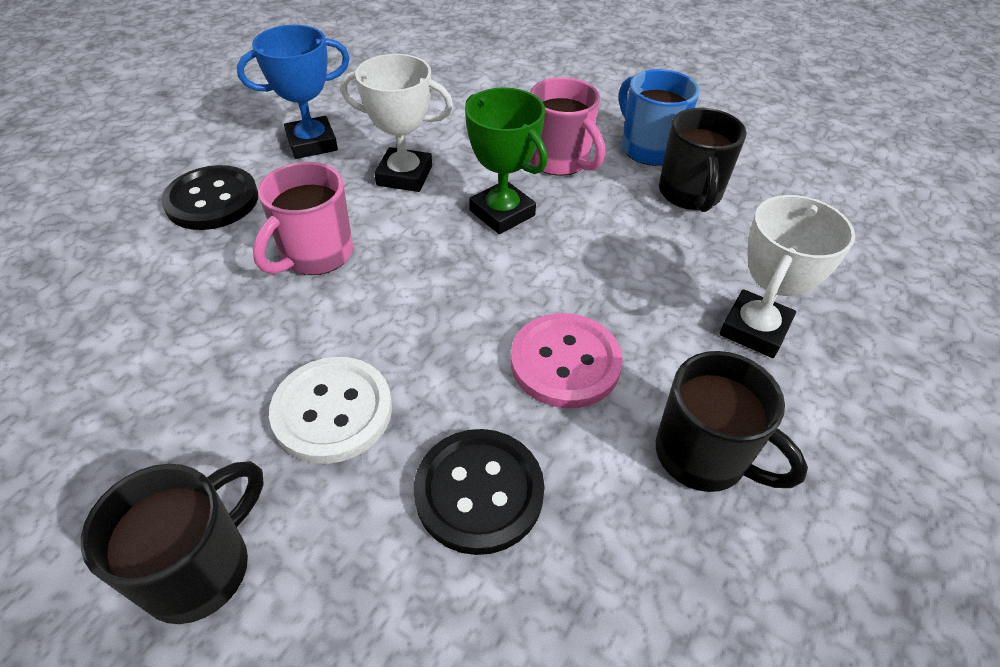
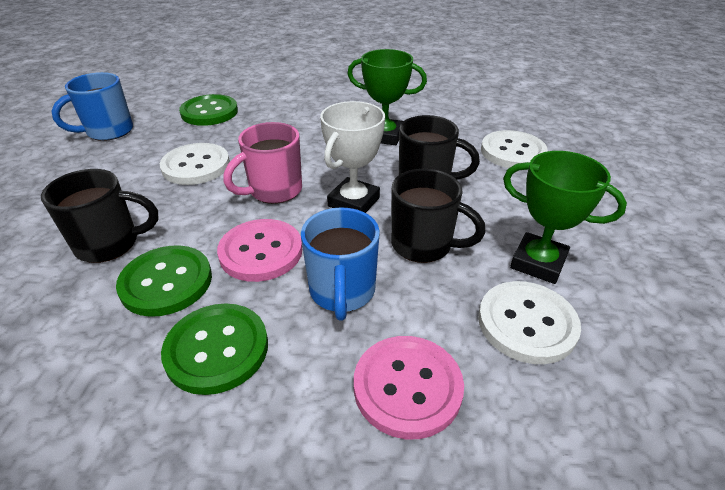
black button: 2 -> 0
blue mug: 1 -> 2
blue trophy: 1 -> 0
green button: 0 -> 3
green trophy: 1 -> 2
pink button: 1 -> 2
pink mug: 2 -> 1
white button: 1 -> 3
white trophy: 2 -> 1

